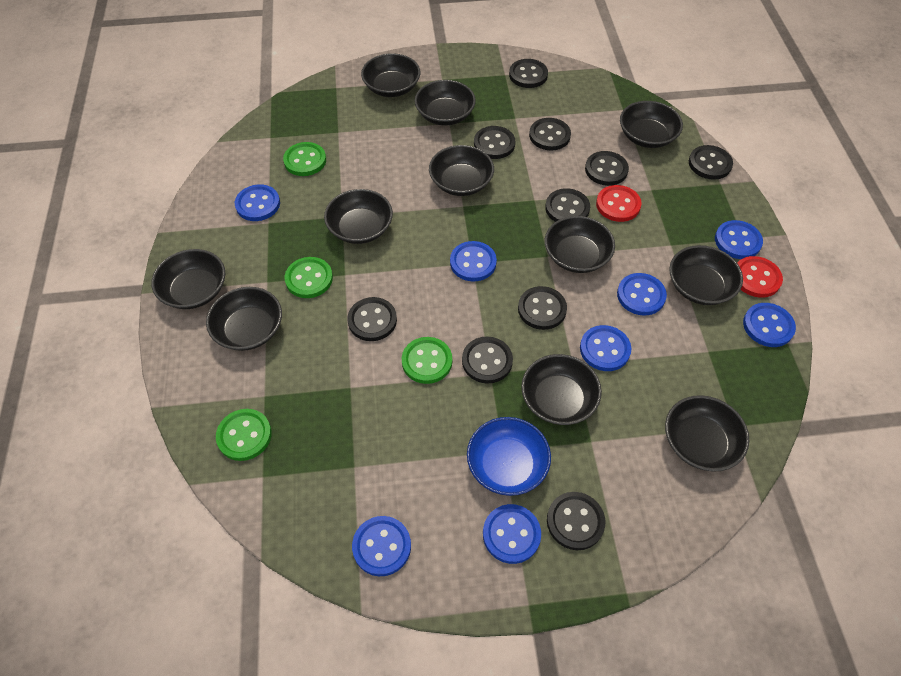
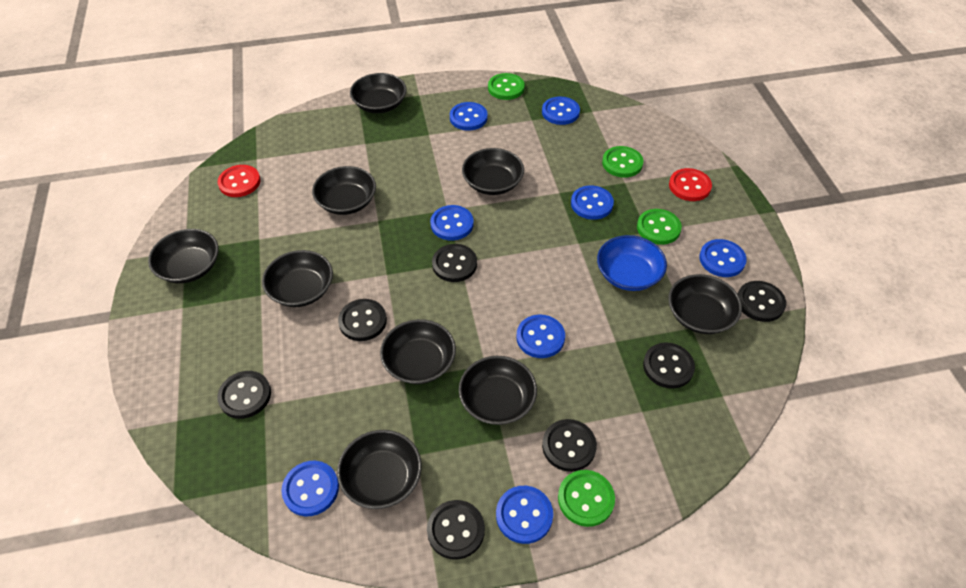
black bowl: 11 -> 9
black button: 10 -> 7

